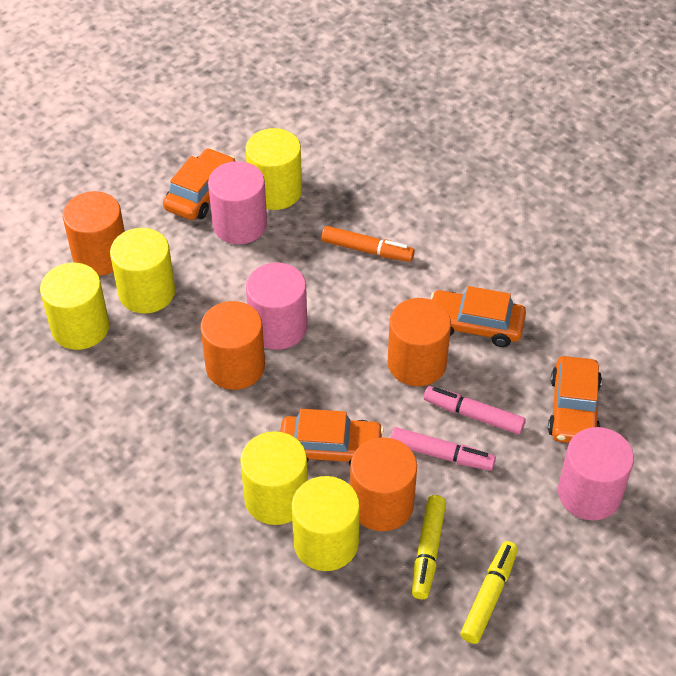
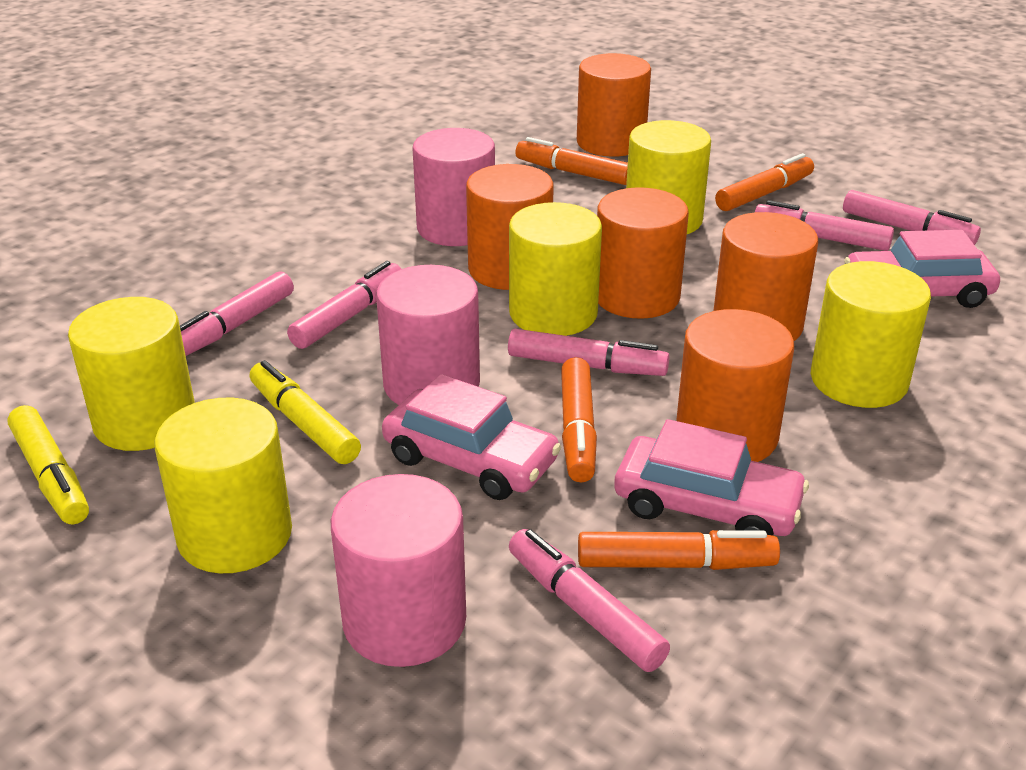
orange car: 4 -> 0
orange cylinder: 4 -> 5
orange marker: 1 -> 4
pink car: 0 -> 3
pink marker: 2 -> 6

